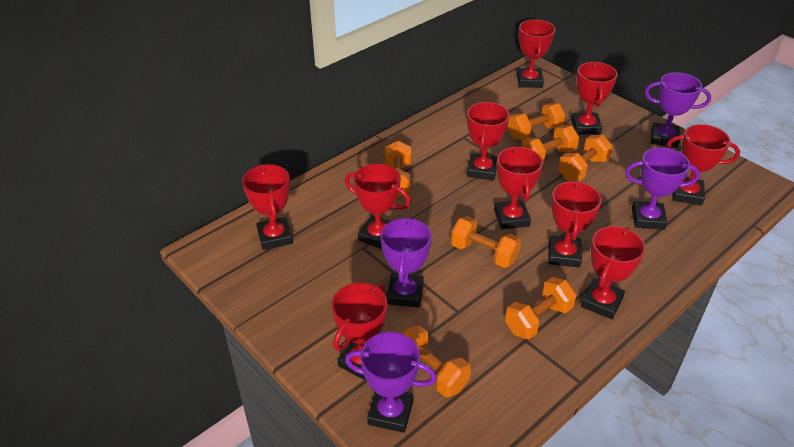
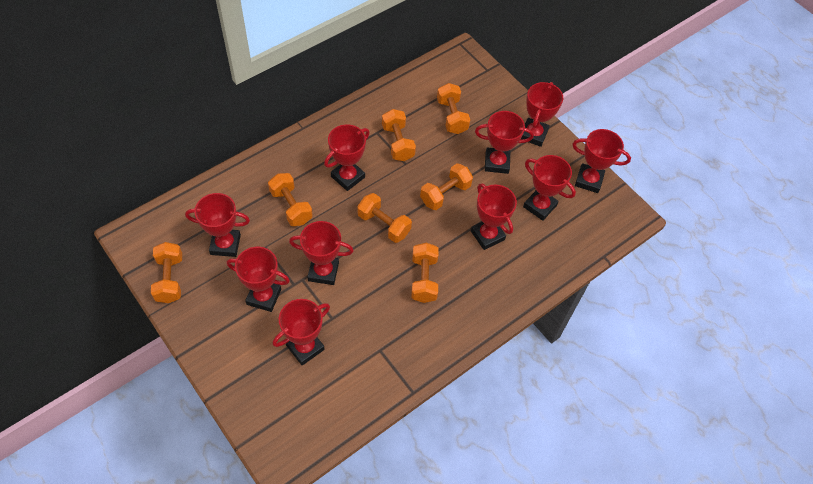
purple trophy: 4 -> 0

